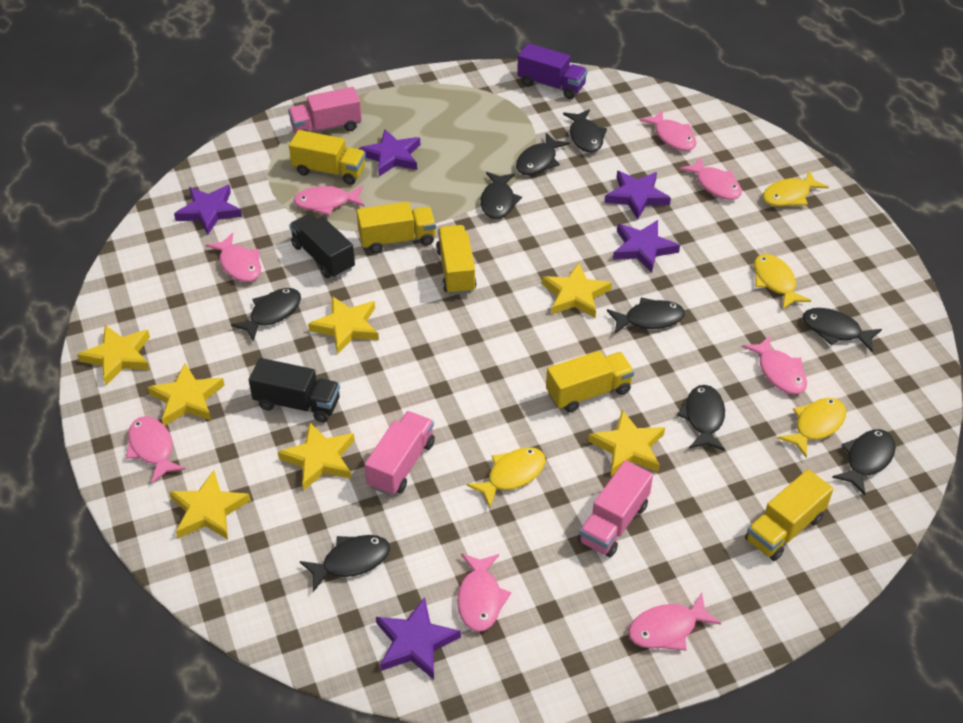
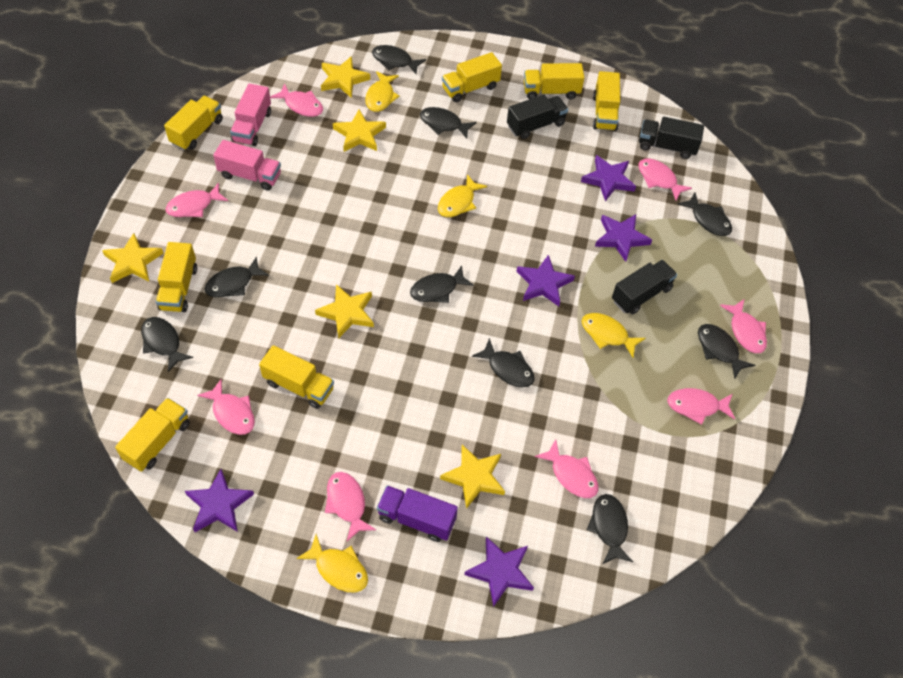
black truck: 2 -> 3
pink truck: 3 -> 2
yellow star: 7 -> 5
yellow truck: 5 -> 7

